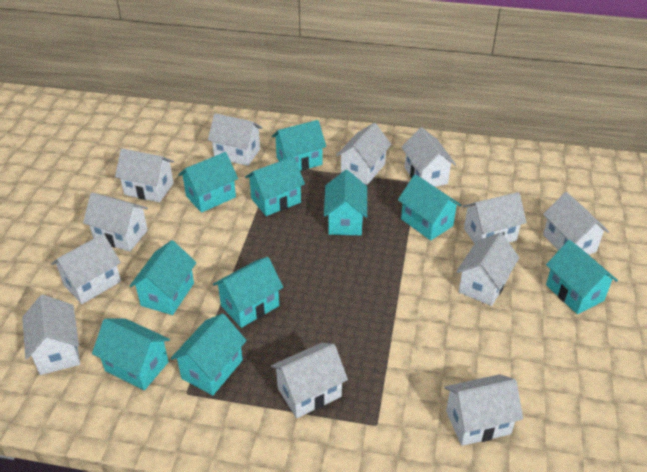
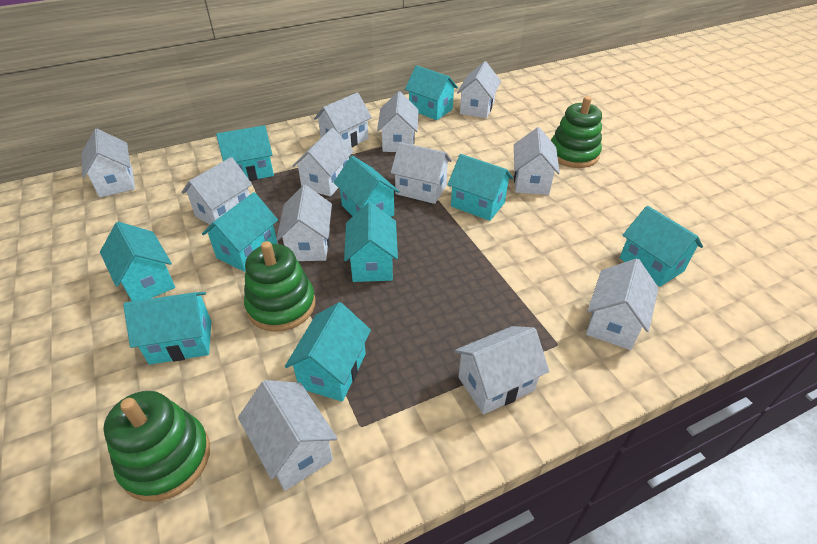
green stacking toy: 0 -> 3

